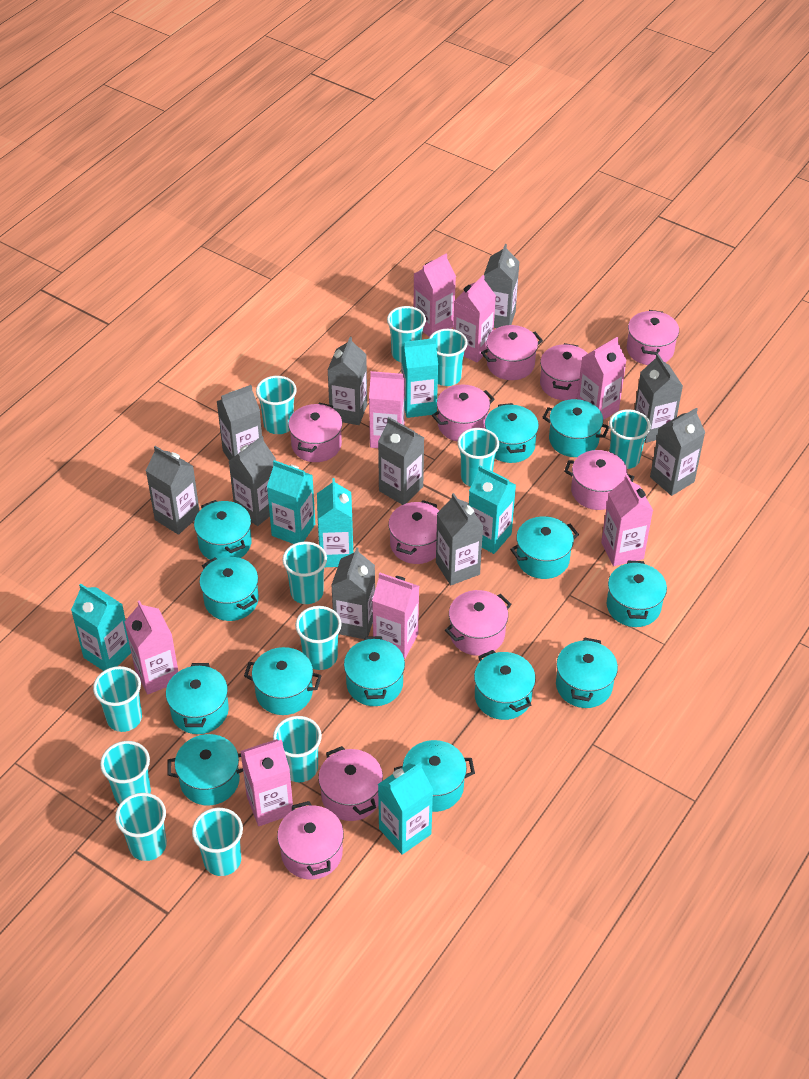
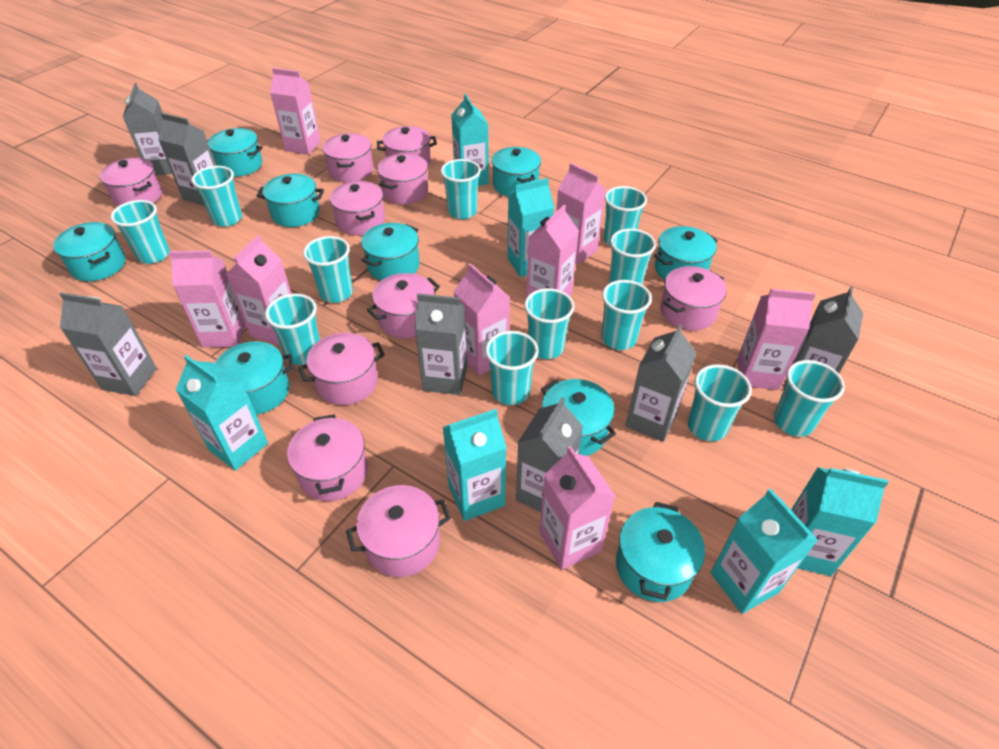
grey carton: 10 -> 7
turquoise pot: 13 -> 9

